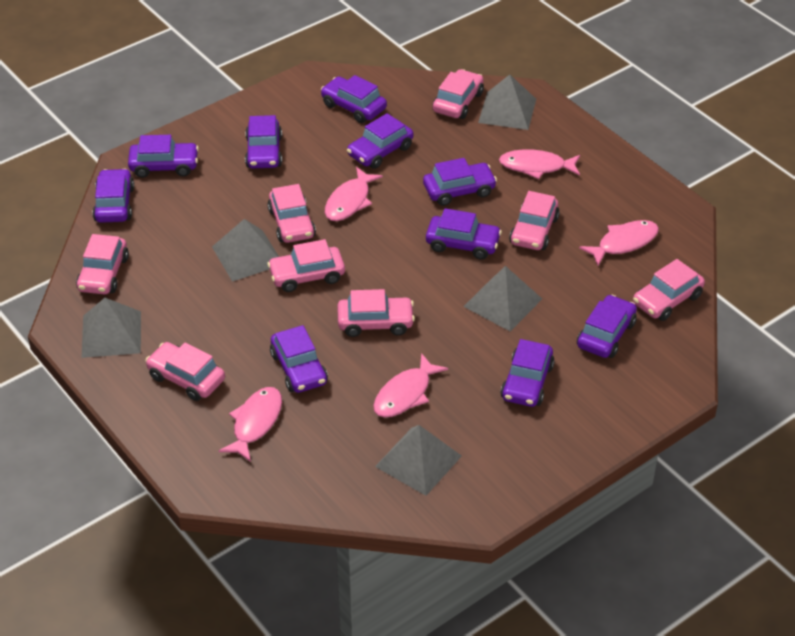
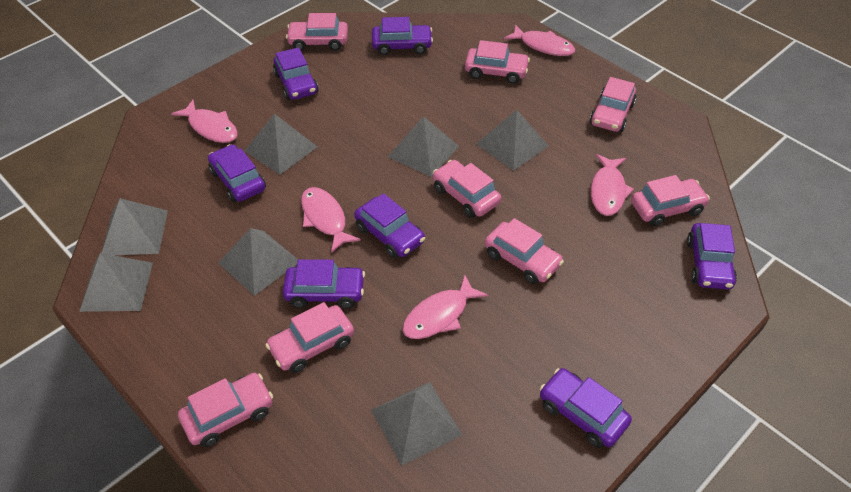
grey pyramid: 5 -> 7
purple car: 10 -> 7

